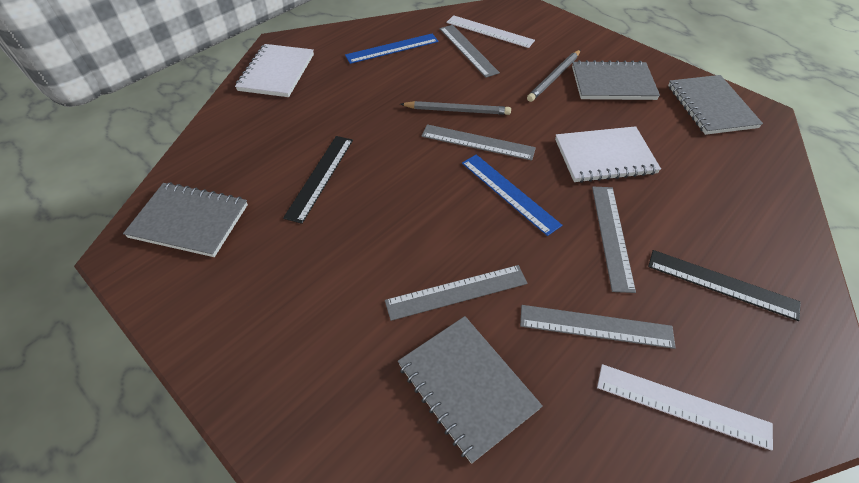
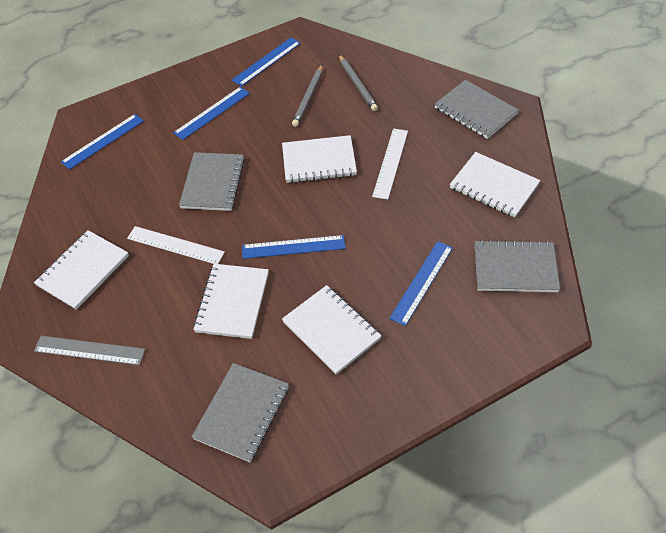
black ruler: 2 -> 0
blue ruler: 2 -> 5
grey ruler: 5 -> 1
white notebook: 2 -> 5

